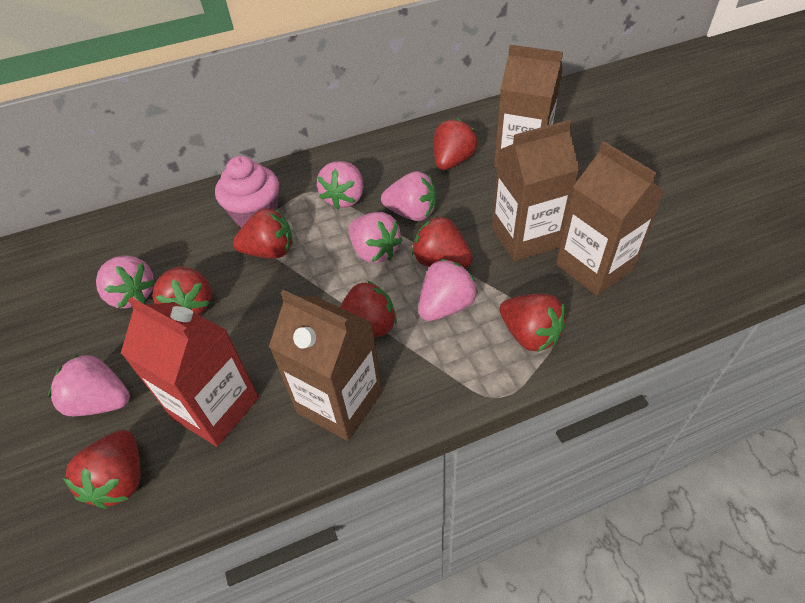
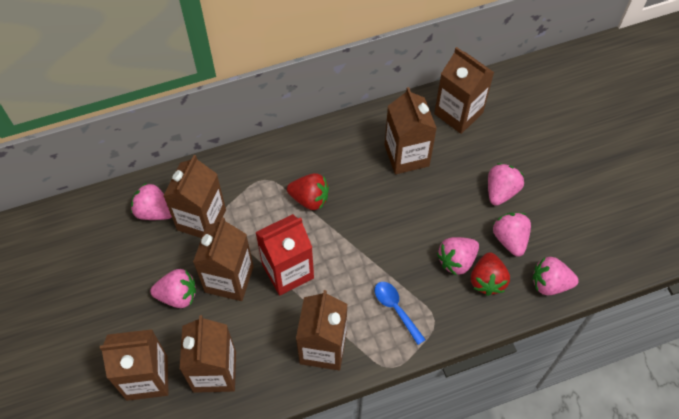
blue spoon: 0 -> 1
brown carton: 4 -> 7
pink cupcake: 1 -> 0
red strawberry: 7 -> 2

